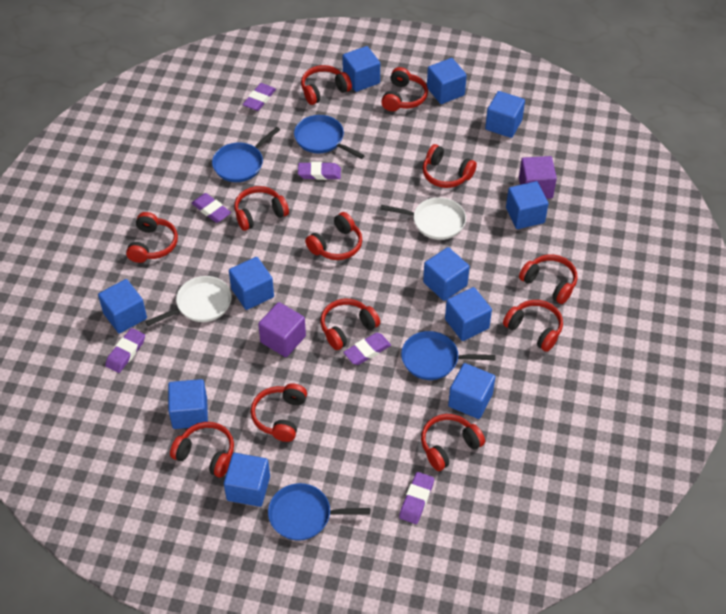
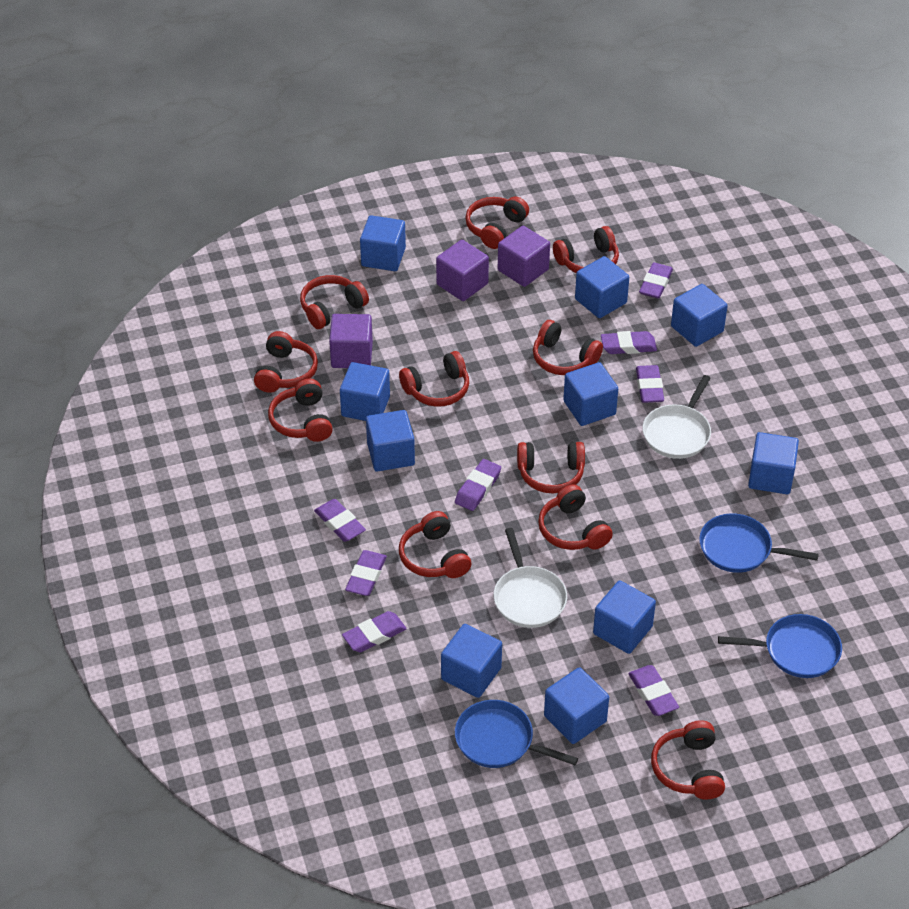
blue cube: 11 -> 10
blue pan: 4 -> 3
purple cube: 2 -> 3
purple eraser: 6 -> 8
red headphones: 12 -> 11

